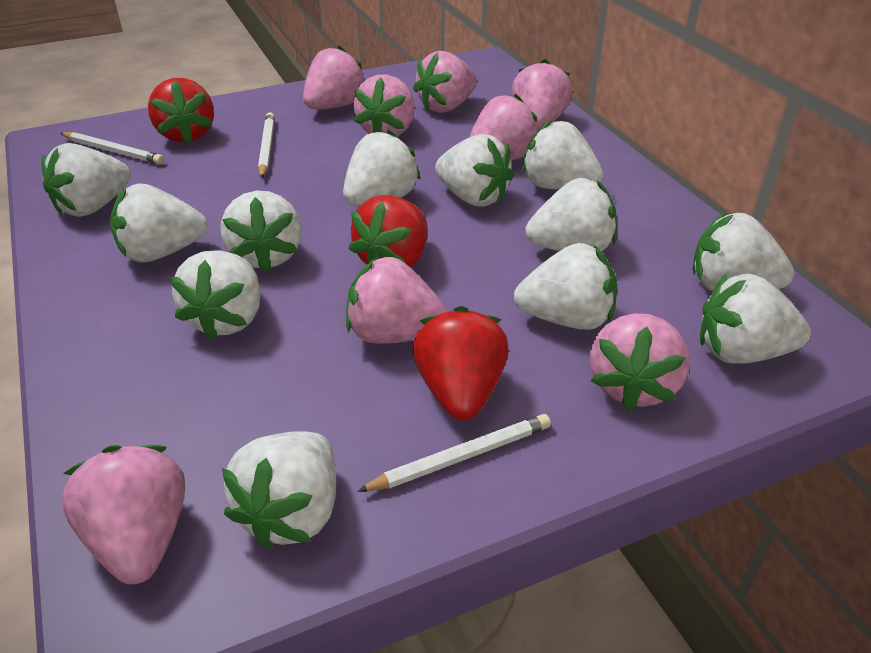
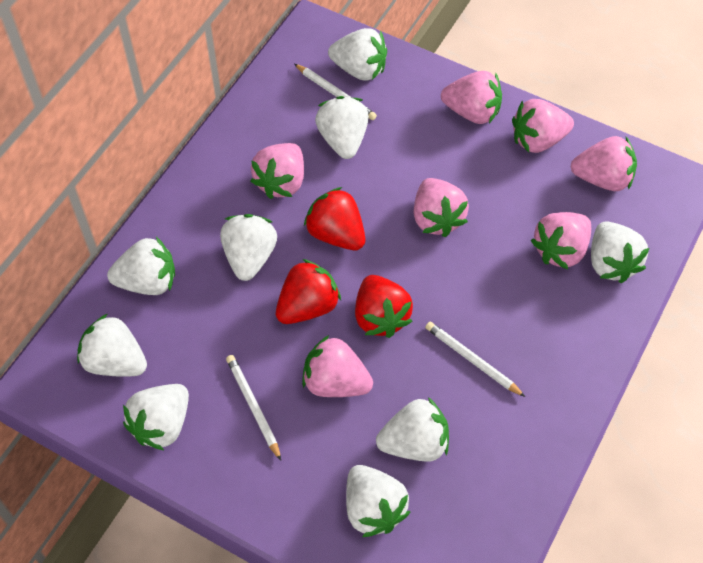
pink strawberry: 8 -> 7
white strawberry: 12 -> 9

